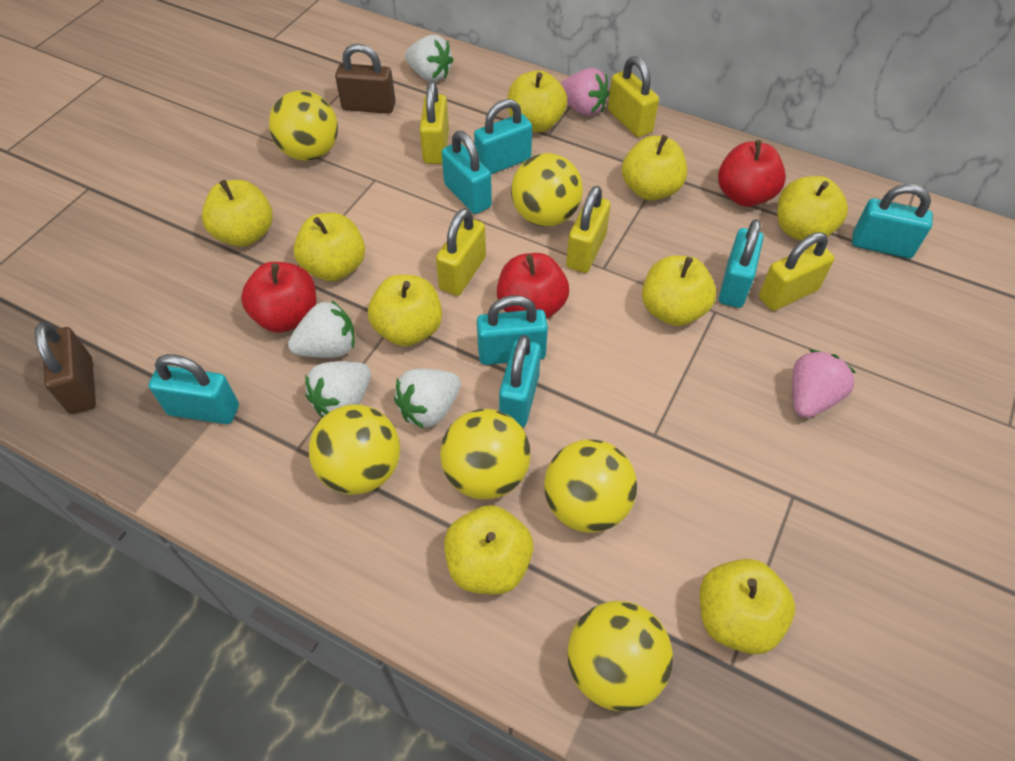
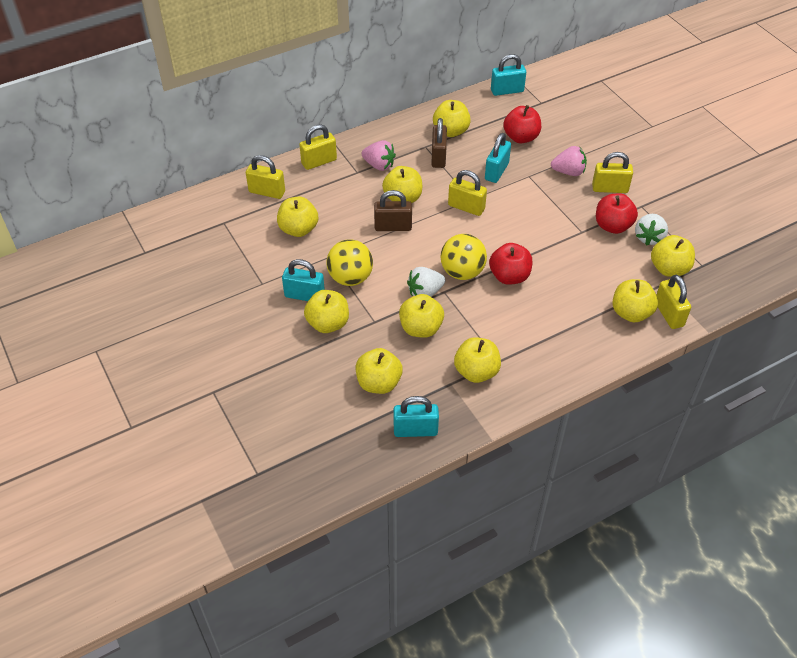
turquoise padlock: 7 -> 4
white strawberry: 4 -> 2
yellow ball: 6 -> 2

